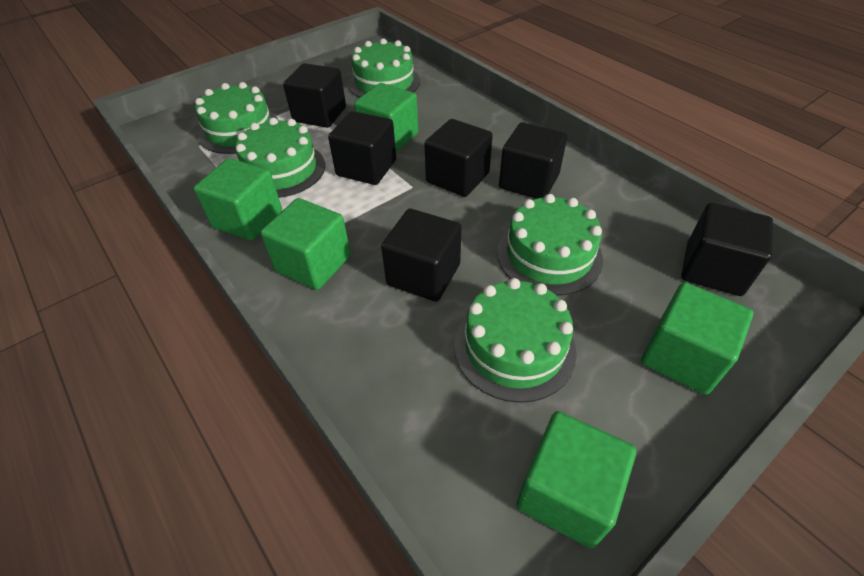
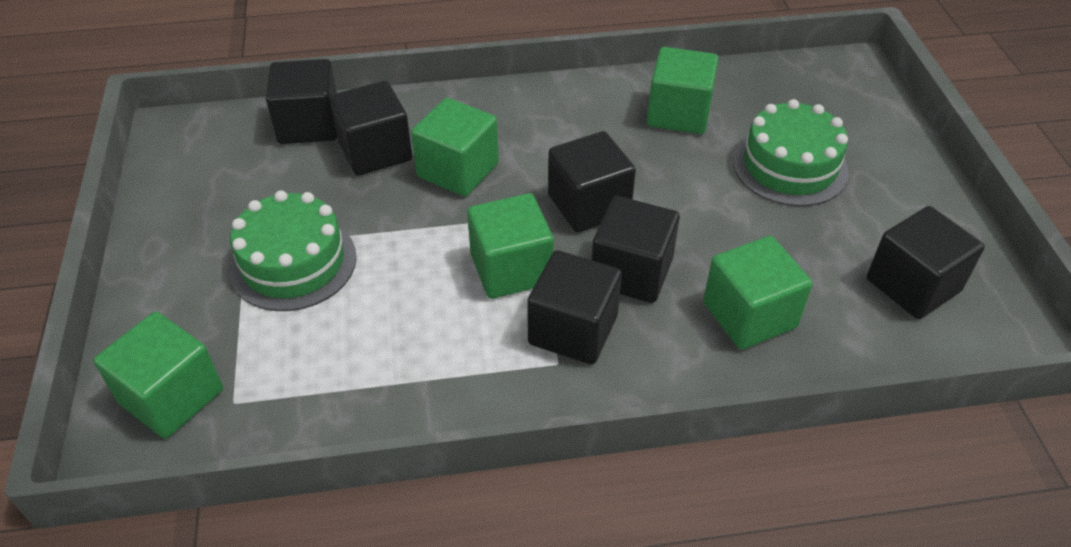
green cake: 5 -> 2

